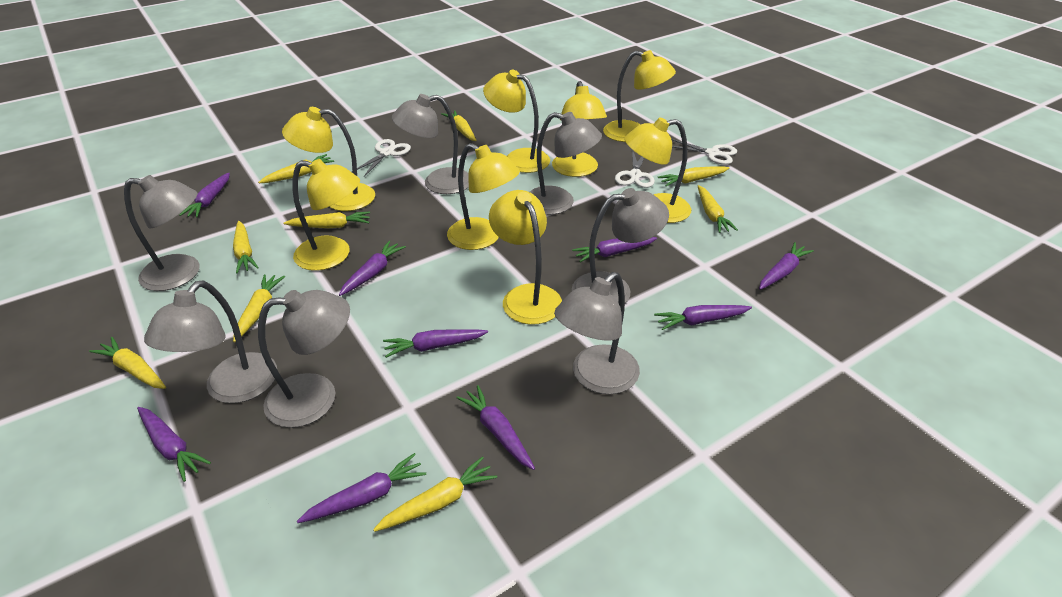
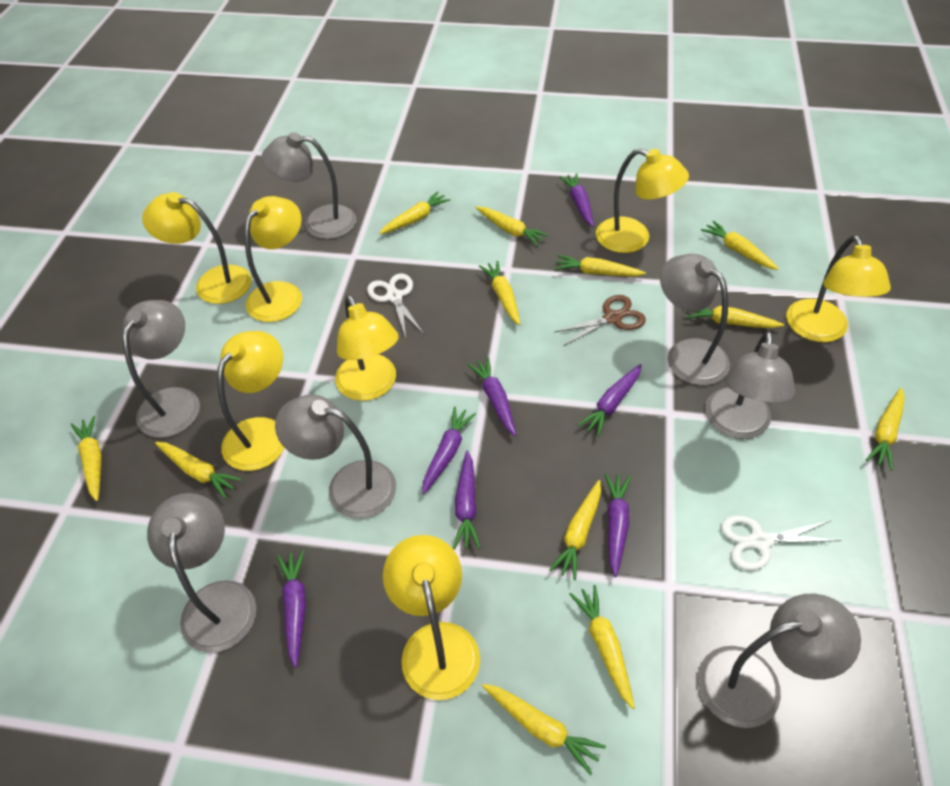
brown scissors: 0 -> 1
purple carrot: 9 -> 7
white scissors: 3 -> 2
yellow carrot: 9 -> 12
yellow lamp: 8 -> 7

